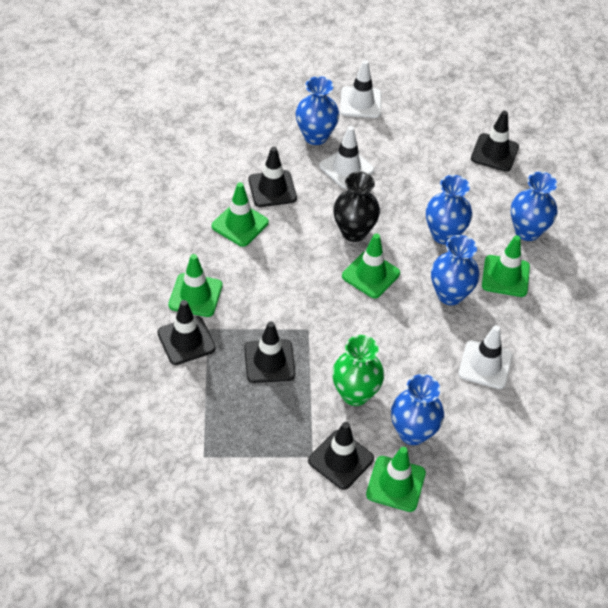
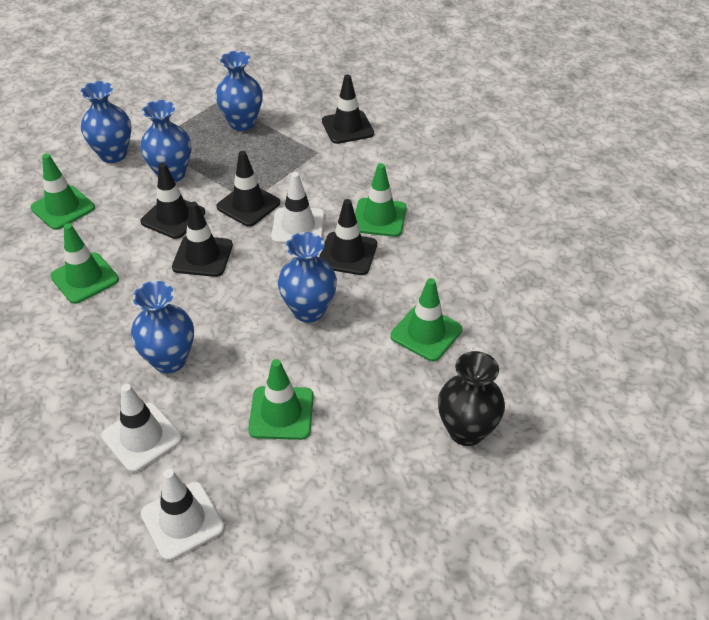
green vase: 1 -> 0

